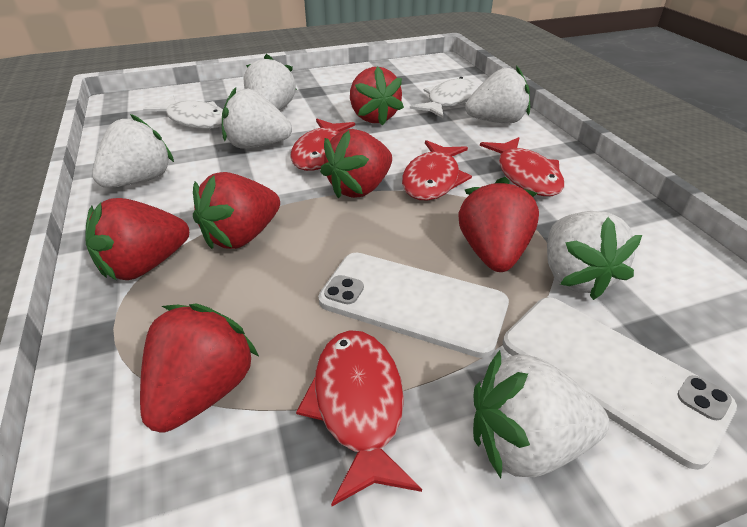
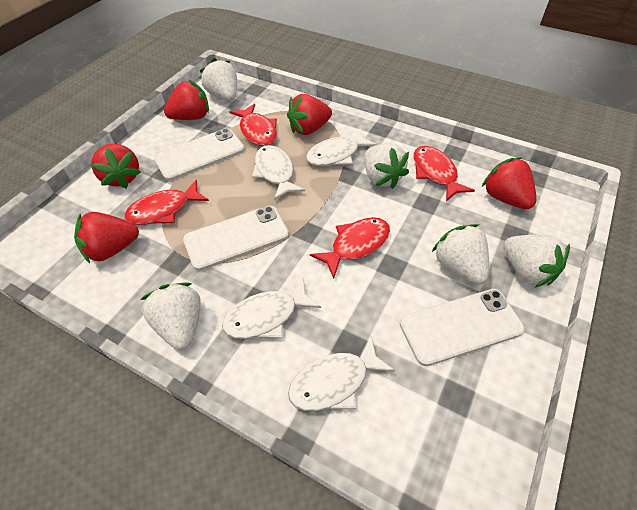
red strawberry: 6 -> 5
white fish: 2 -> 4
white phone: 2 -> 3
white strawberry: 6 -> 5

